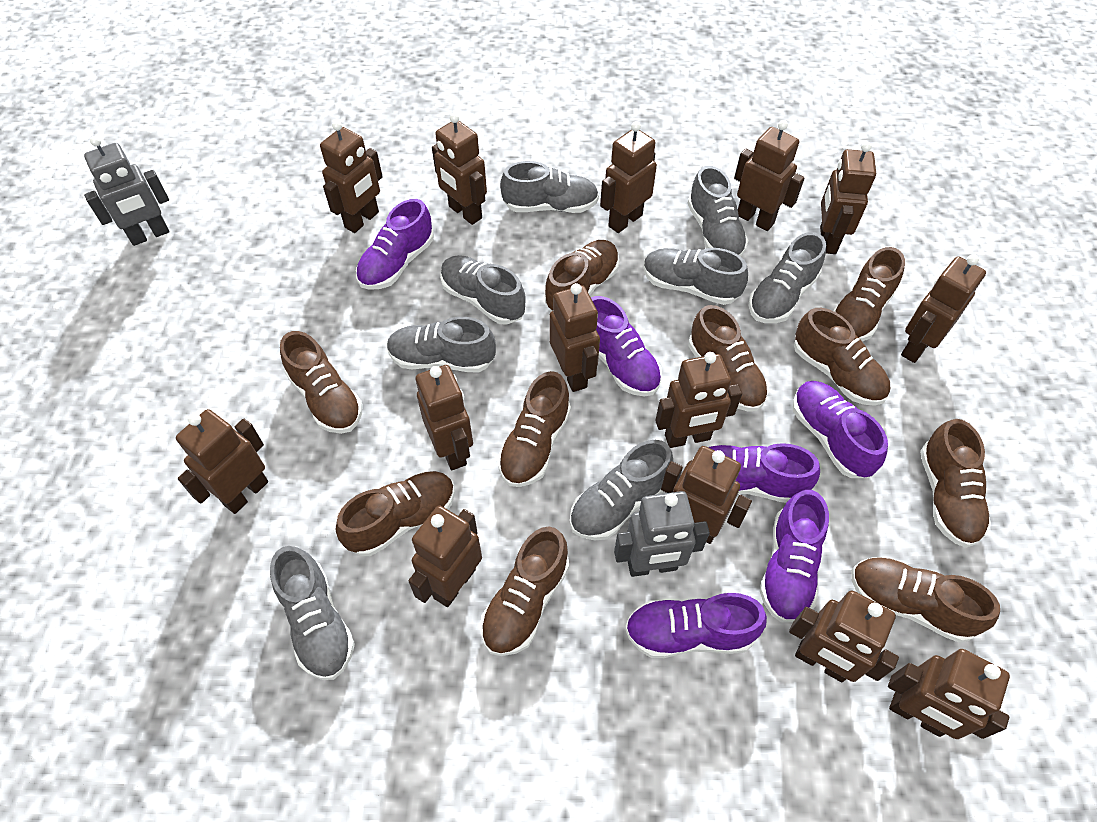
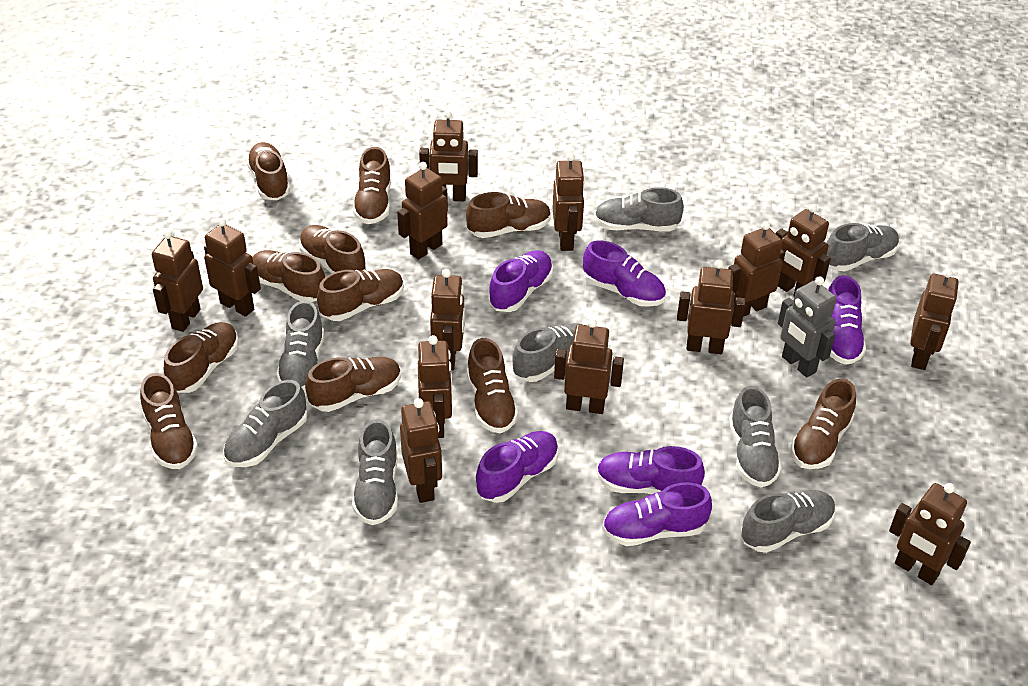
brown shoe: 10 -> 11
grey robot: 2 -> 1

